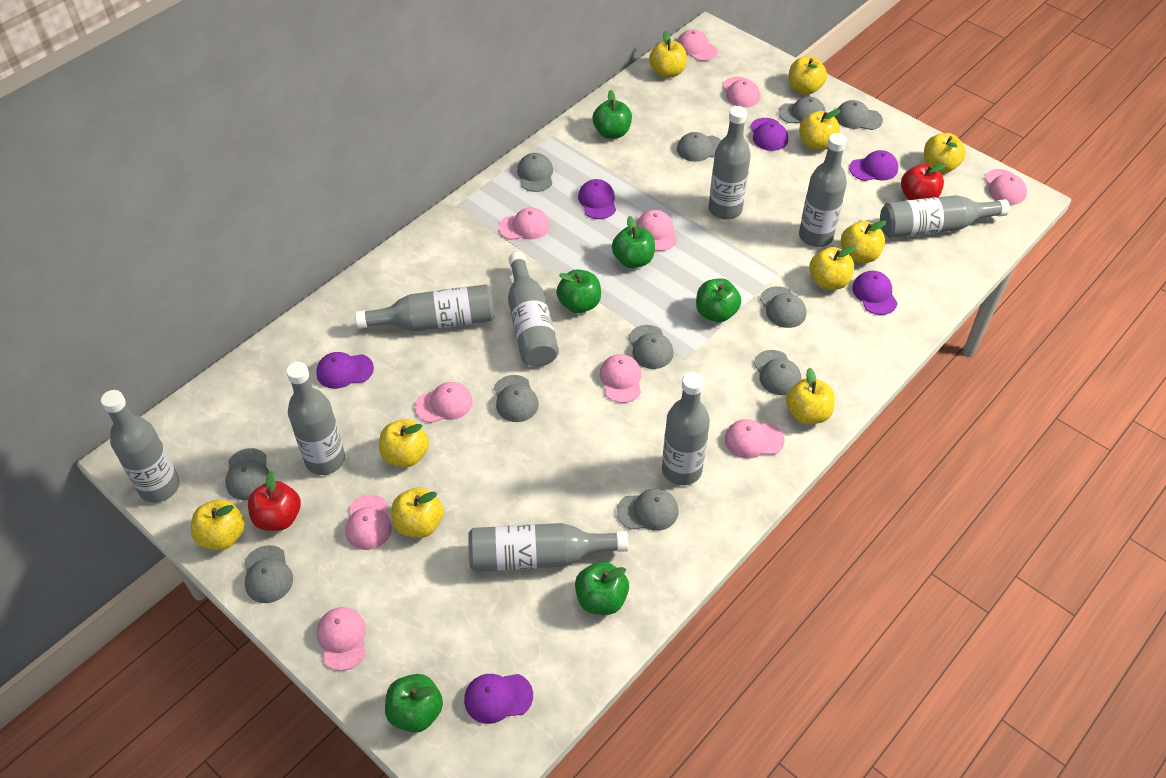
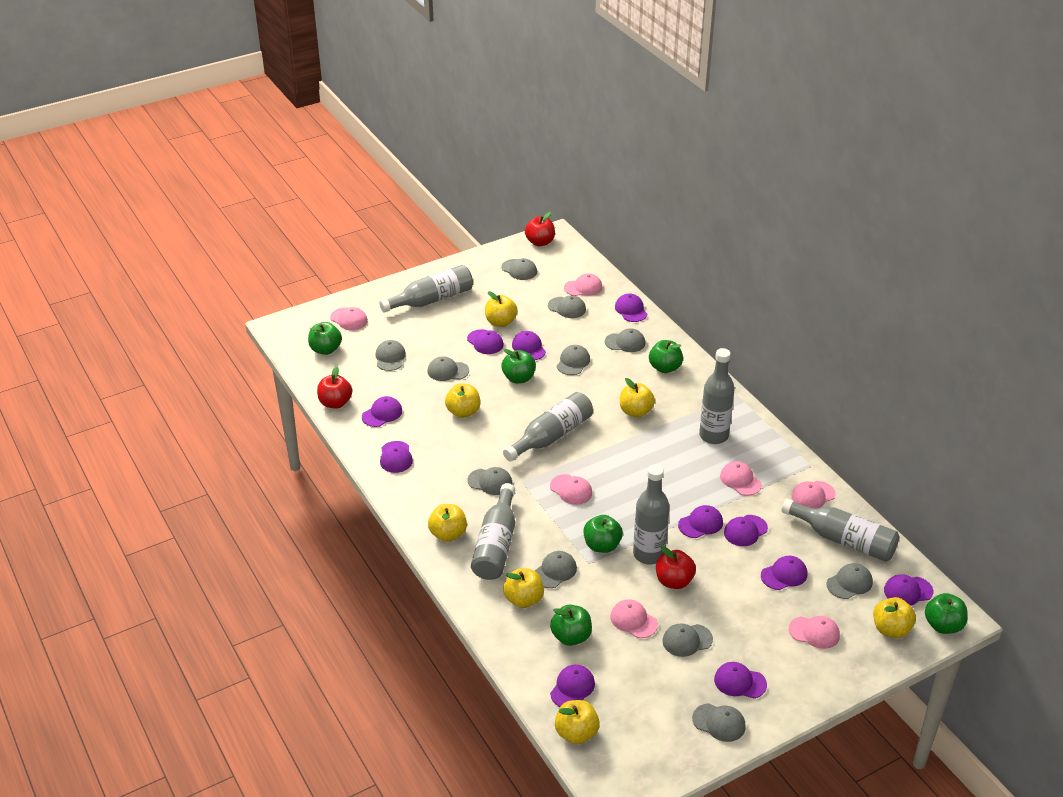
grey bottle: 9 -> 6
pink cap: 10 -> 7
purple cap: 6 -> 11
red apple: 2 -> 3
yellow apple: 10 -> 7

